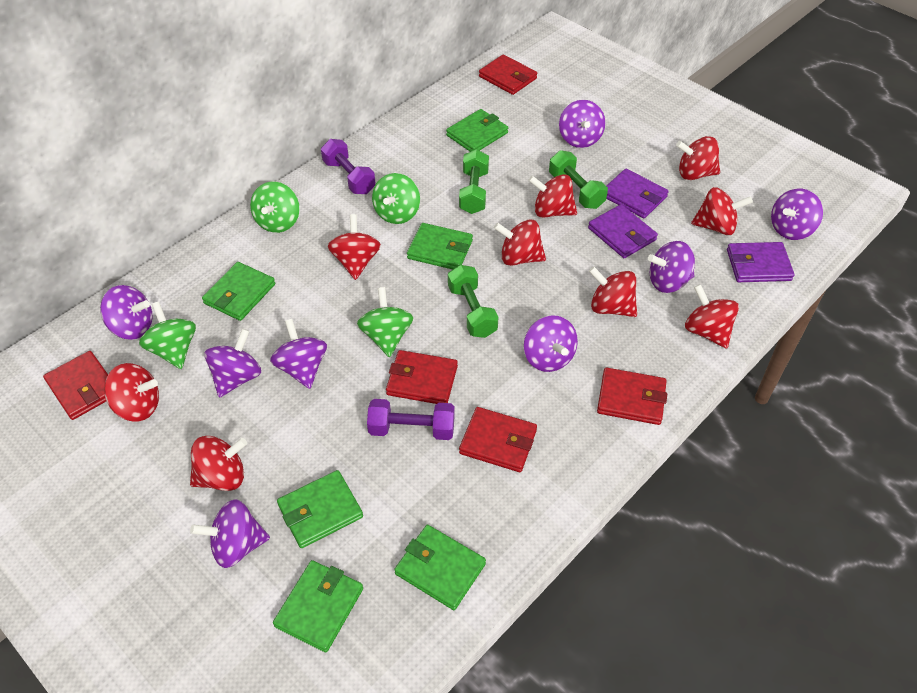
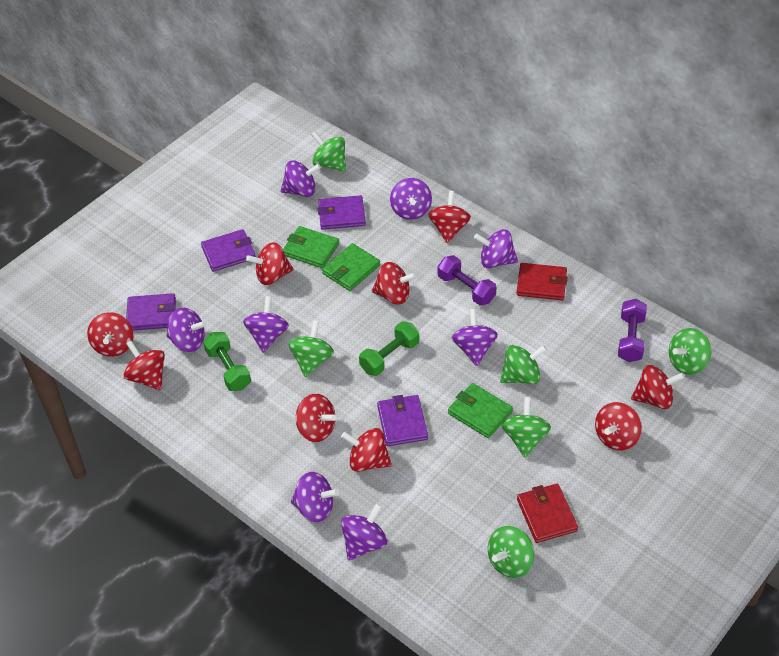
green dumbbell: 3 -> 2
green spinning top: 4 -> 6
green wallet: 6 -> 3
purple wallet: 3 -> 4
red wallet: 5 -> 2

